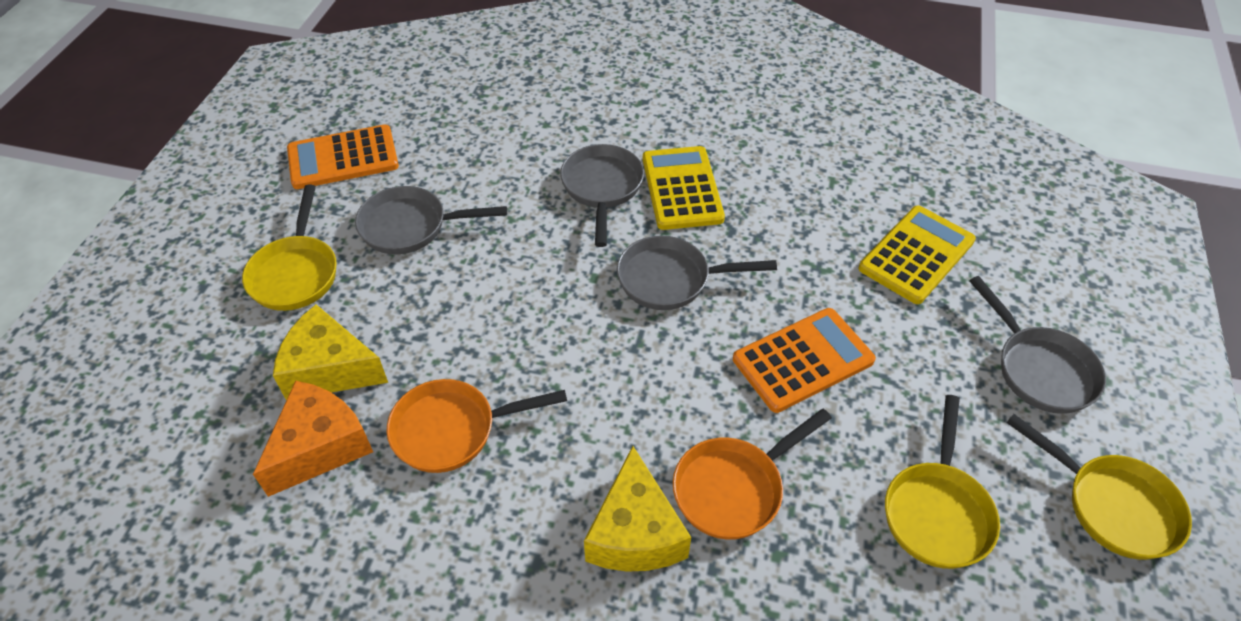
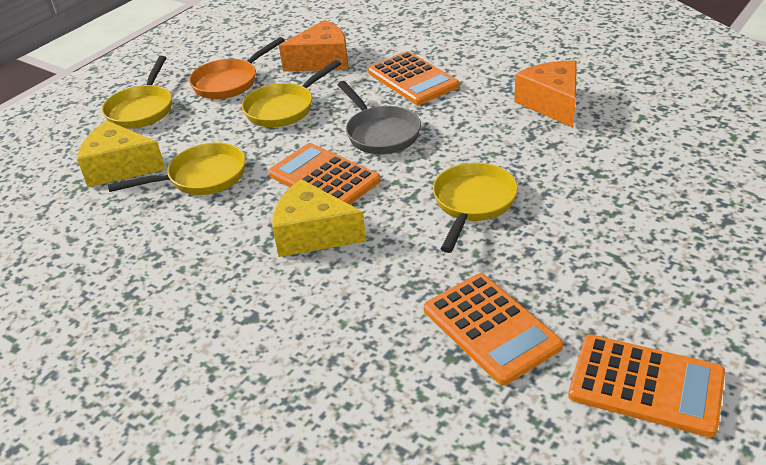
grey pan: 4 -> 1
orange calculator: 2 -> 4
orange cheese: 1 -> 2
orange pan: 2 -> 1
yellow calculator: 2 -> 0
yellow pan: 3 -> 4

